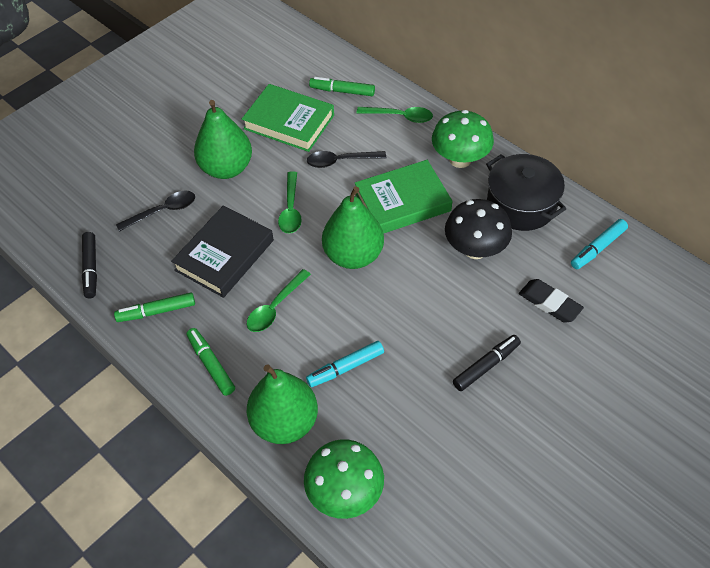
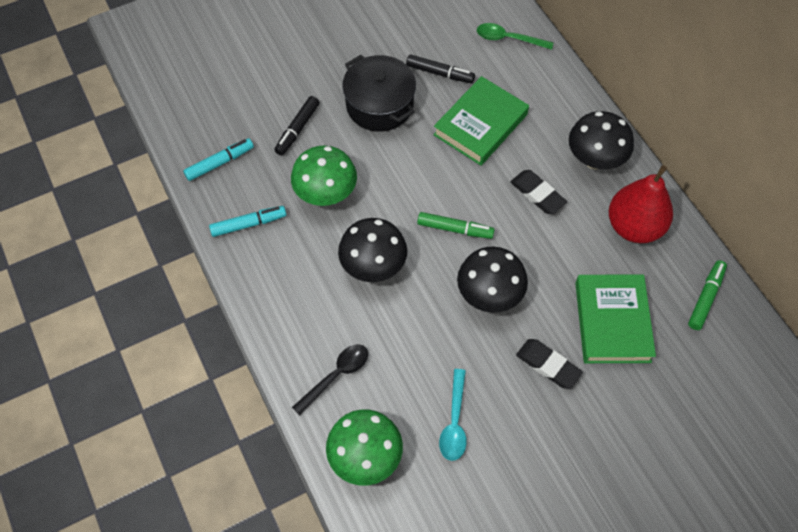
black book: 1 -> 0
black eraser: 1 -> 2
black mushroom: 1 -> 3
black spoon: 2 -> 1
green marker: 3 -> 2
green pear: 3 -> 0
green spoon: 3 -> 1
red pear: 0 -> 1
turquoise spoon: 0 -> 1

